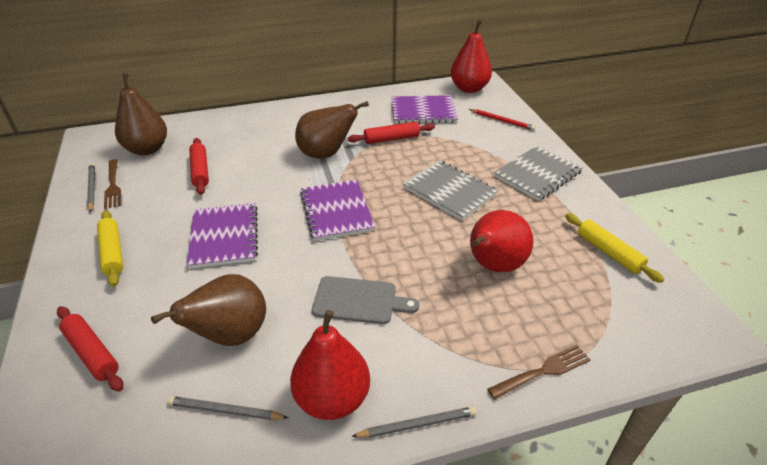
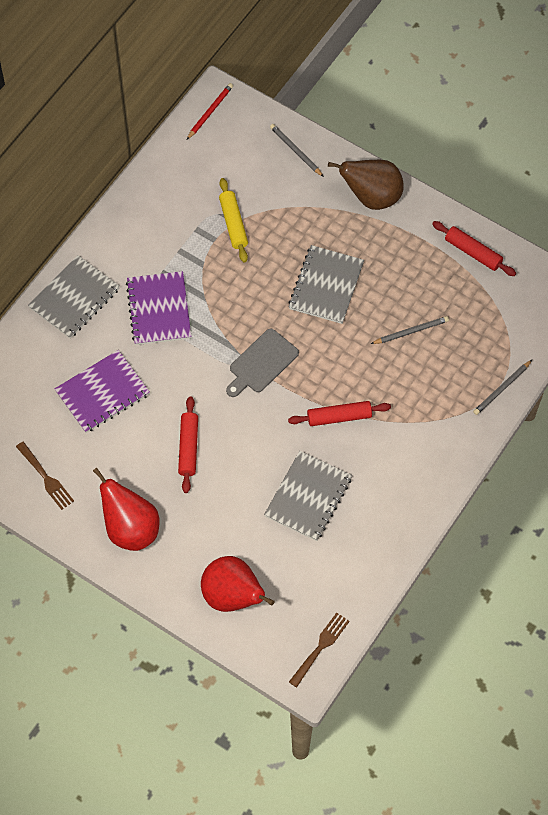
brown pear: 3 -> 1
grey notebook: 2 -> 3
purple notebook: 3 -> 2
red pear: 3 -> 2
yellow rolling pin: 2 -> 1

